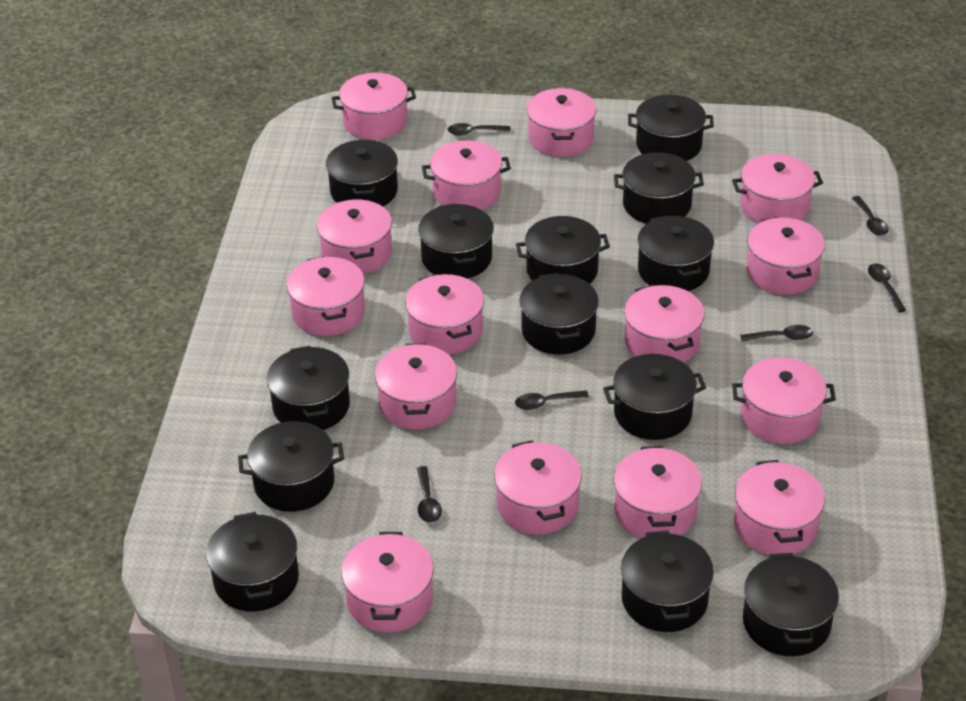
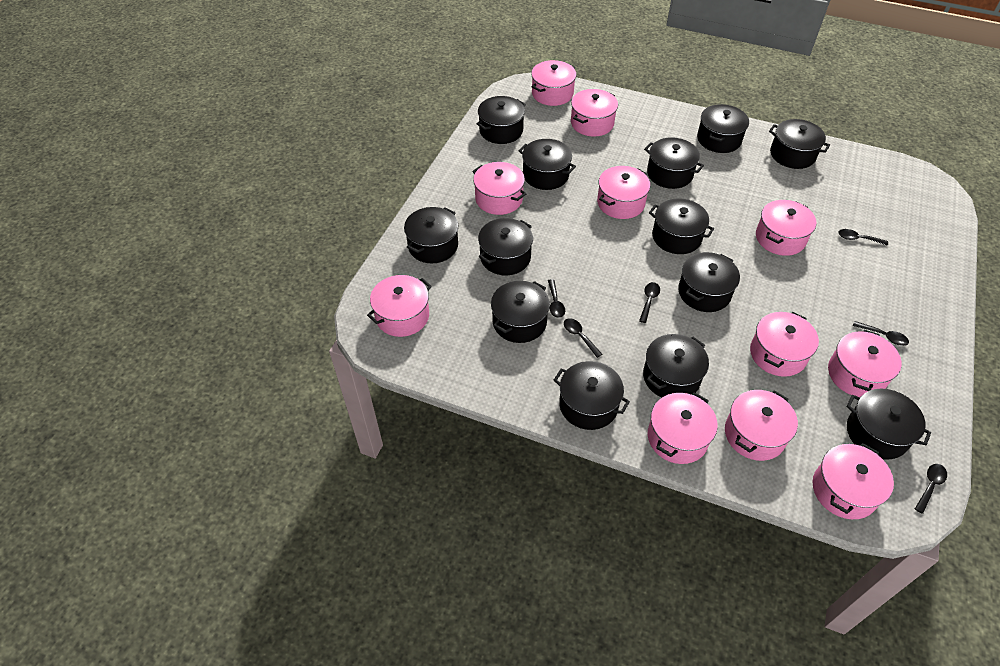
pink pot: 15 -> 11

